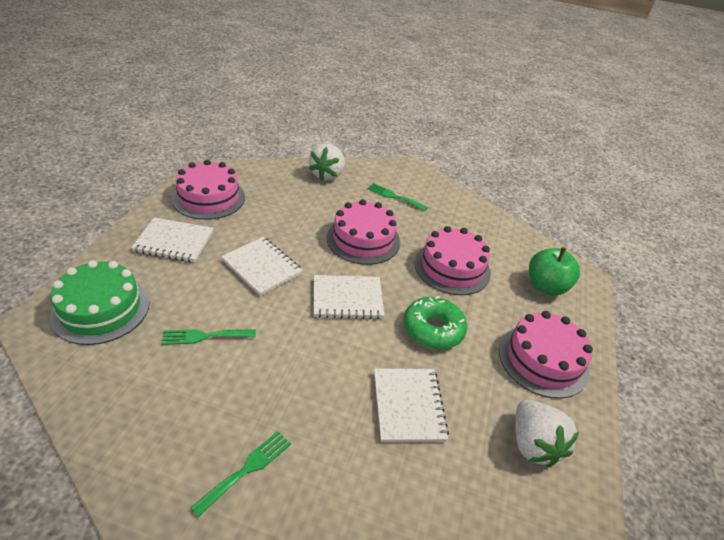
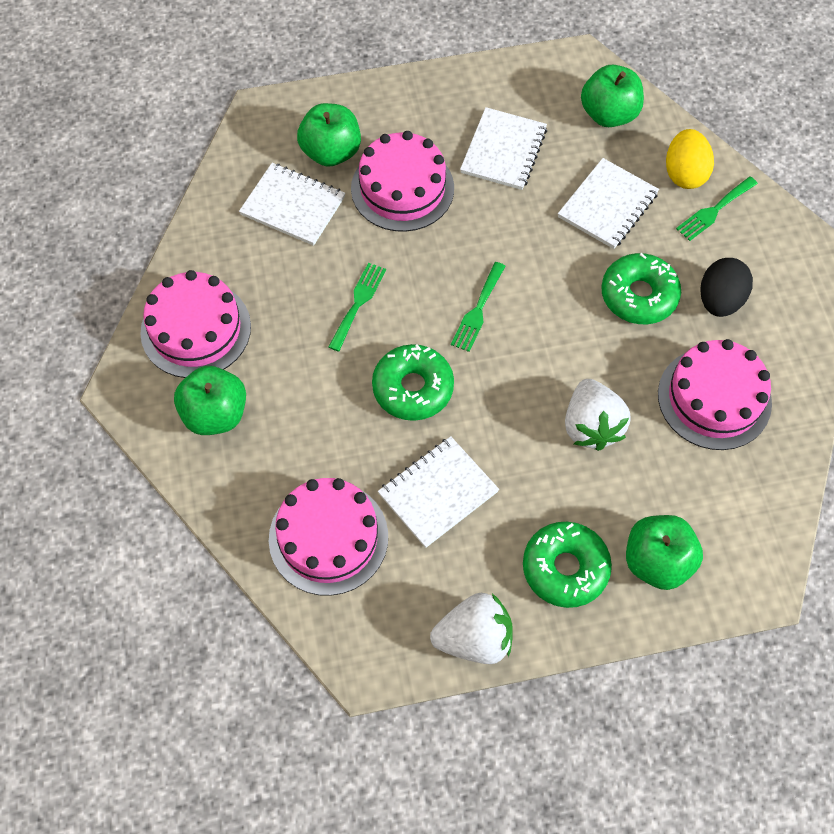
black egg: 0 -> 1
green apple: 1 -> 4
green cake: 1 -> 0
green donut: 1 -> 3
yellow egg: 0 -> 1

